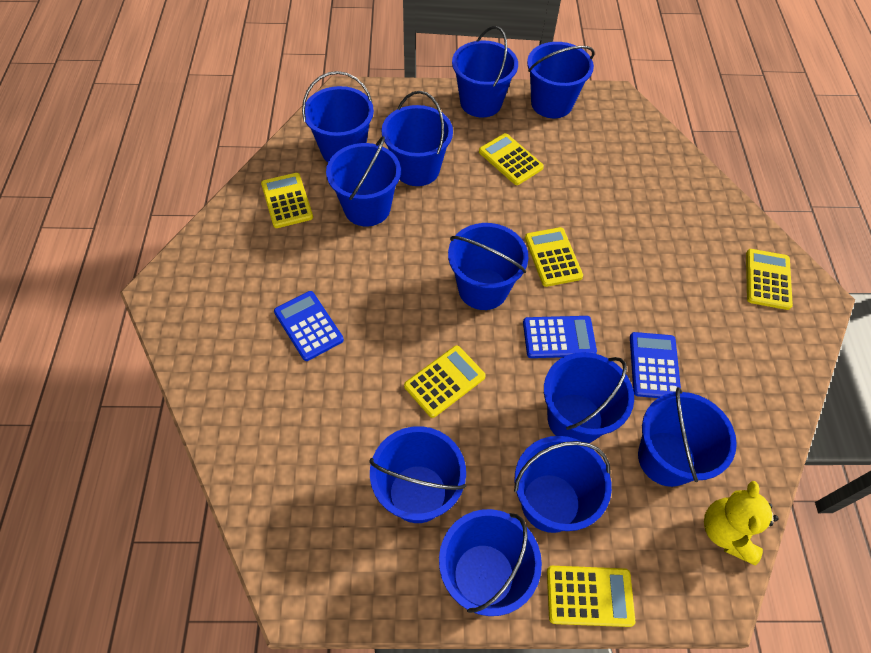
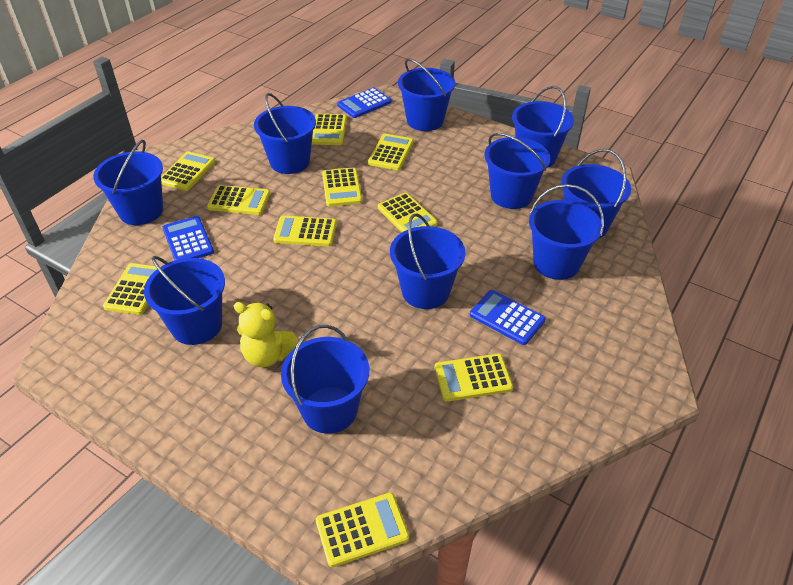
blue bucket: 11 -> 10
yellow calculator: 6 -> 10

